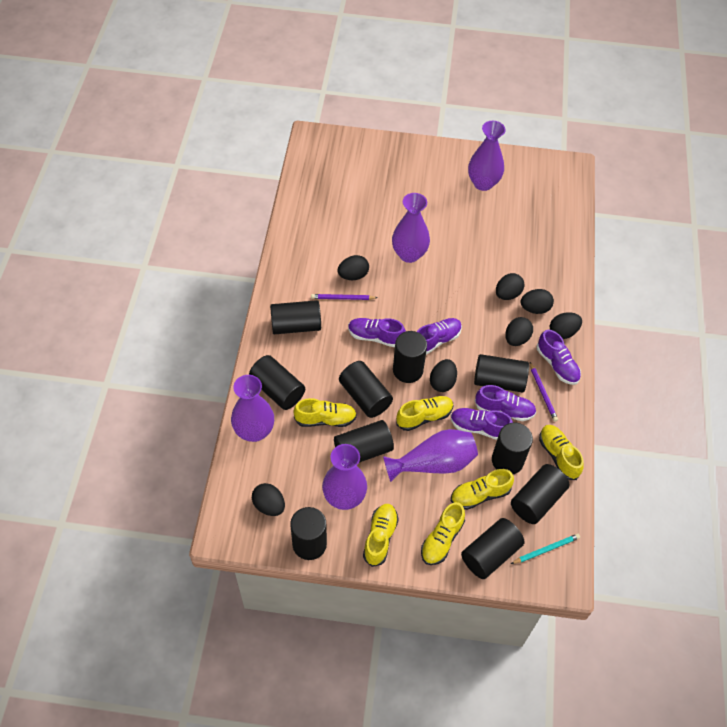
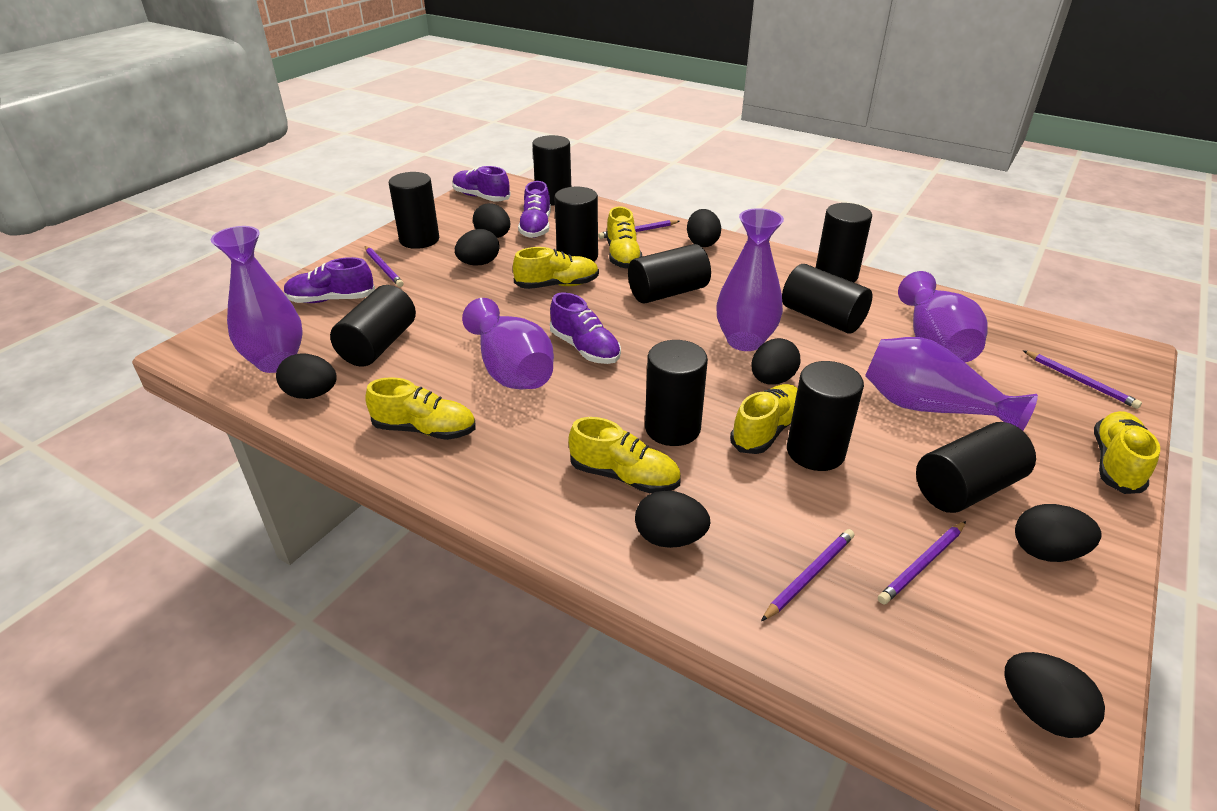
black egg: 7 -> 8
purple pencil: 2 -> 5
purple shoe: 5 -> 4
turquoise pencil: 1 -> 0

